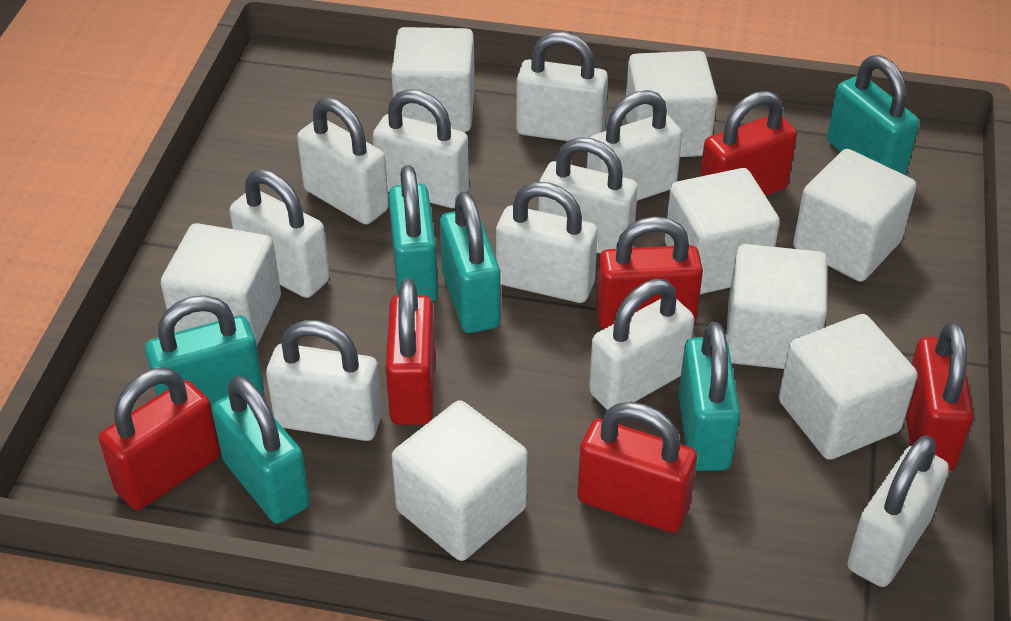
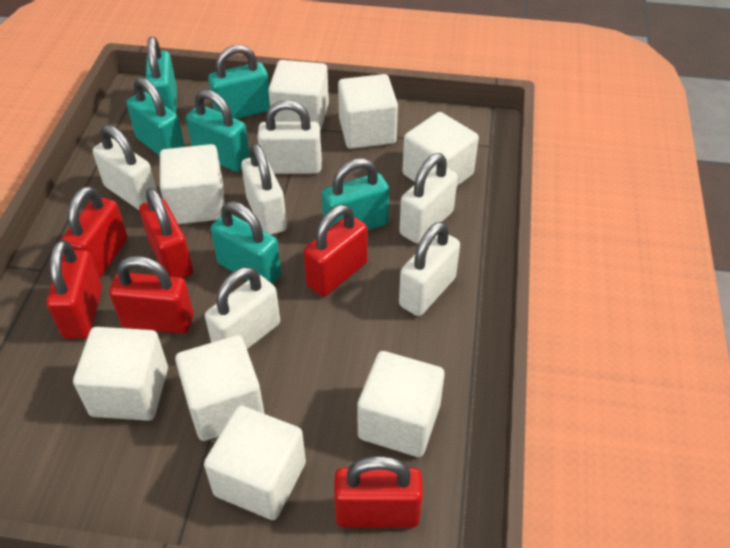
white padlock: 10 -> 6

